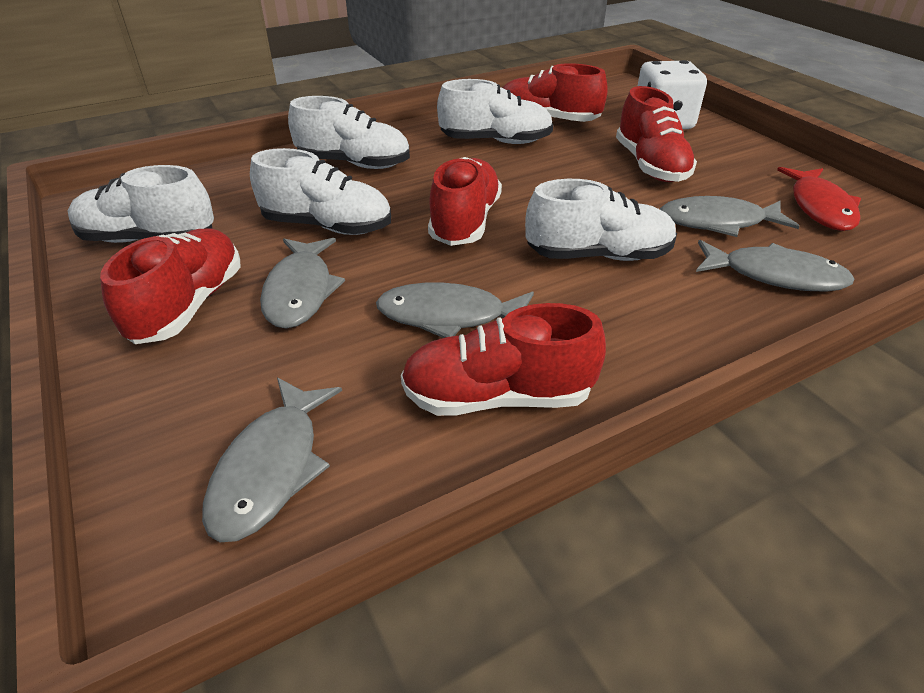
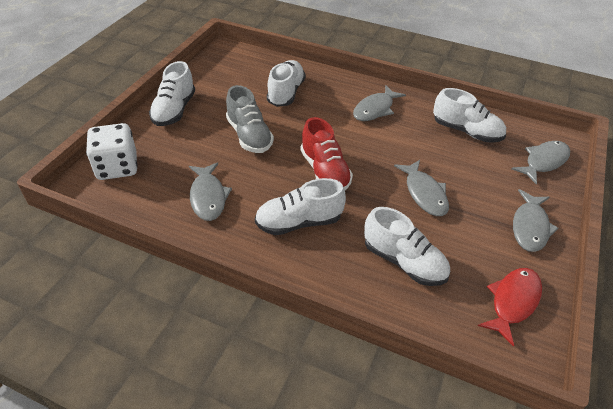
grey shoe: 0 -> 1
red shoe: 5 -> 1

